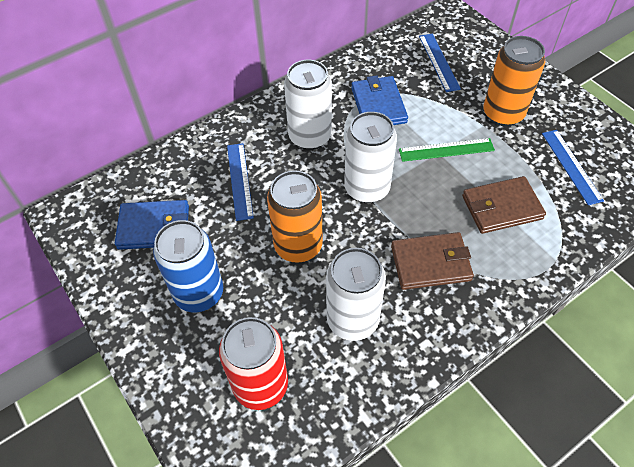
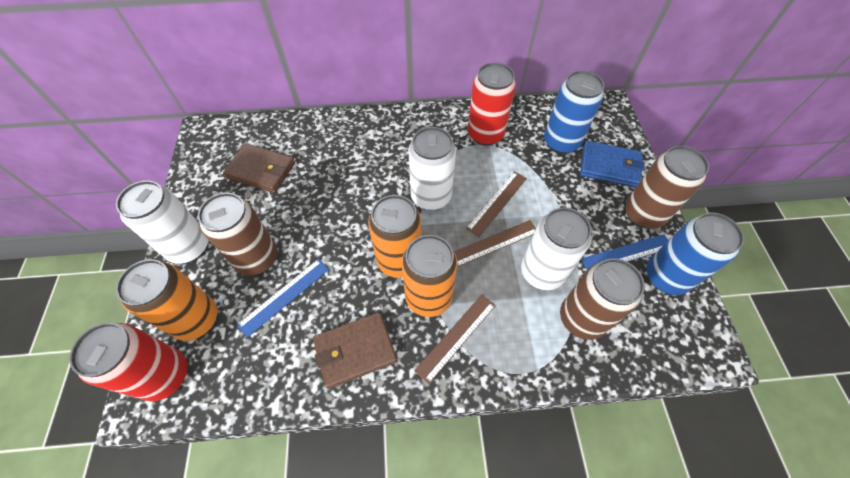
blue can: 1 -> 2
blue ruler: 3 -> 2
blue wallet: 2 -> 1
brown can: 0 -> 3
brown ruler: 0 -> 3
green ruler: 1 -> 0
orange can: 2 -> 3
red can: 1 -> 2

